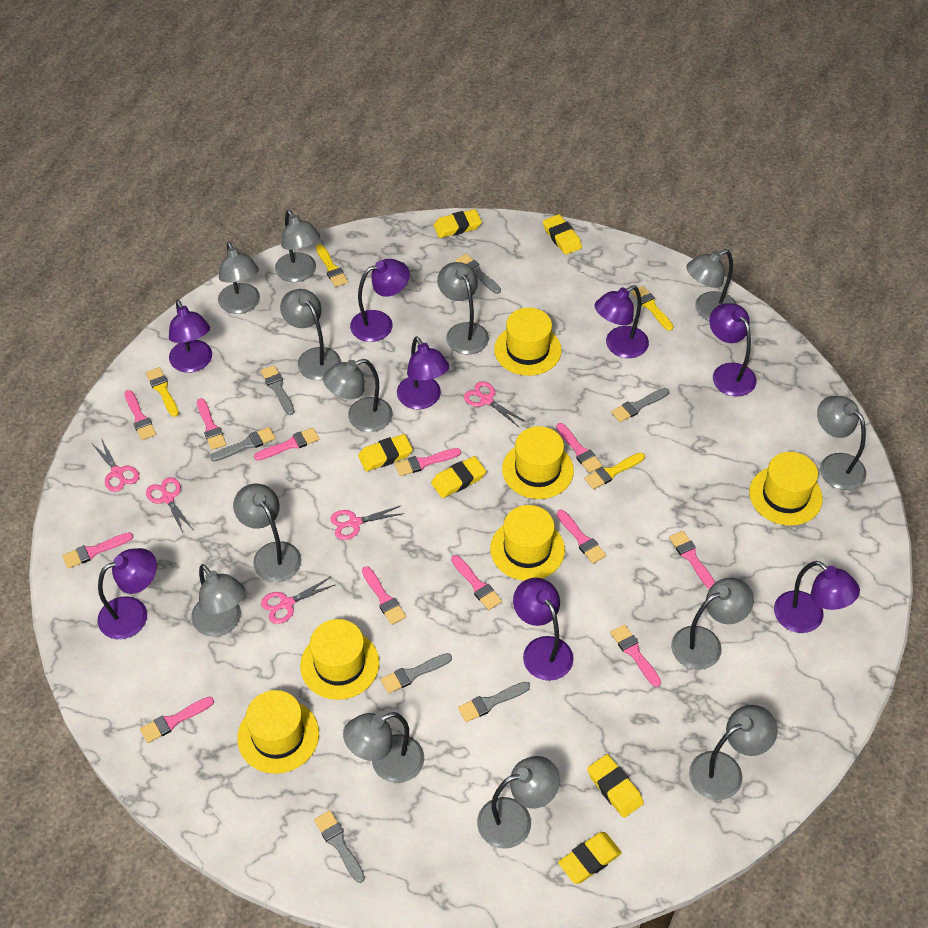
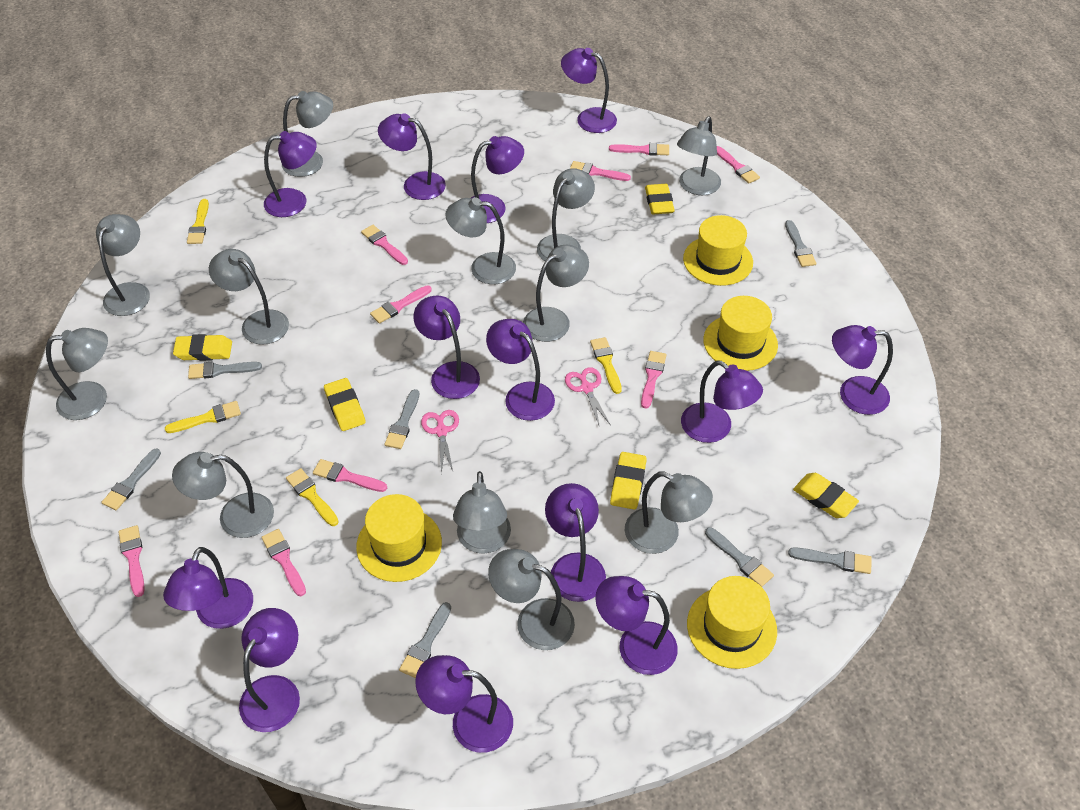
grey lamp: 13 -> 12
pink brush: 12 -> 9
pink scissors: 5 -> 2
purple lamp: 8 -> 13
yellow eraser: 6 -> 5
yellow hat: 6 -> 4

